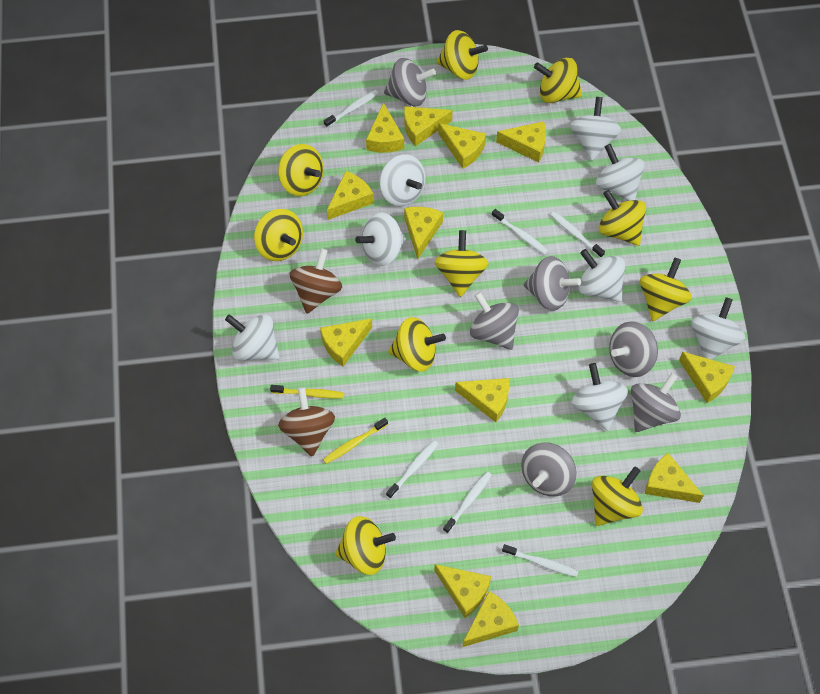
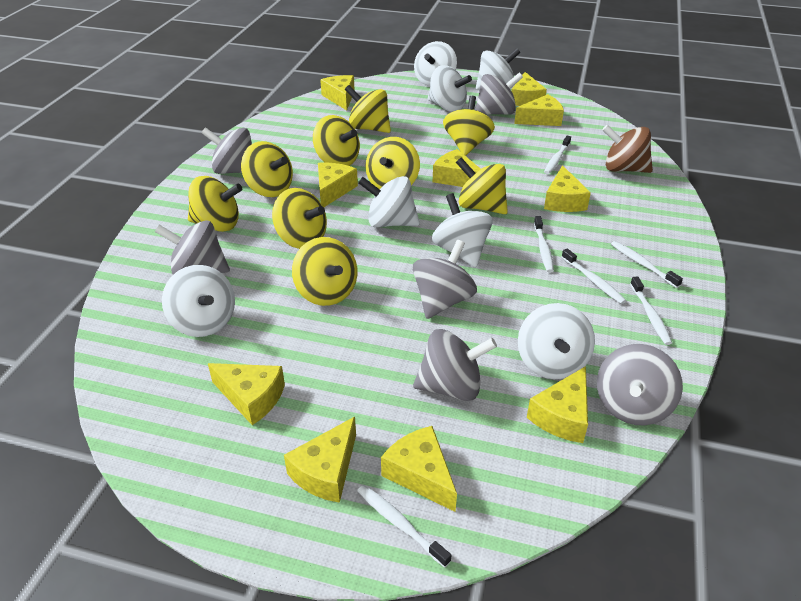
brown spinning top: 2 -> 1
white spinning top: 8 -> 7
yellow cheese: 12 -> 10
yellow spinning top: 10 -> 9
yellow toothbrush: 2 -> 0

